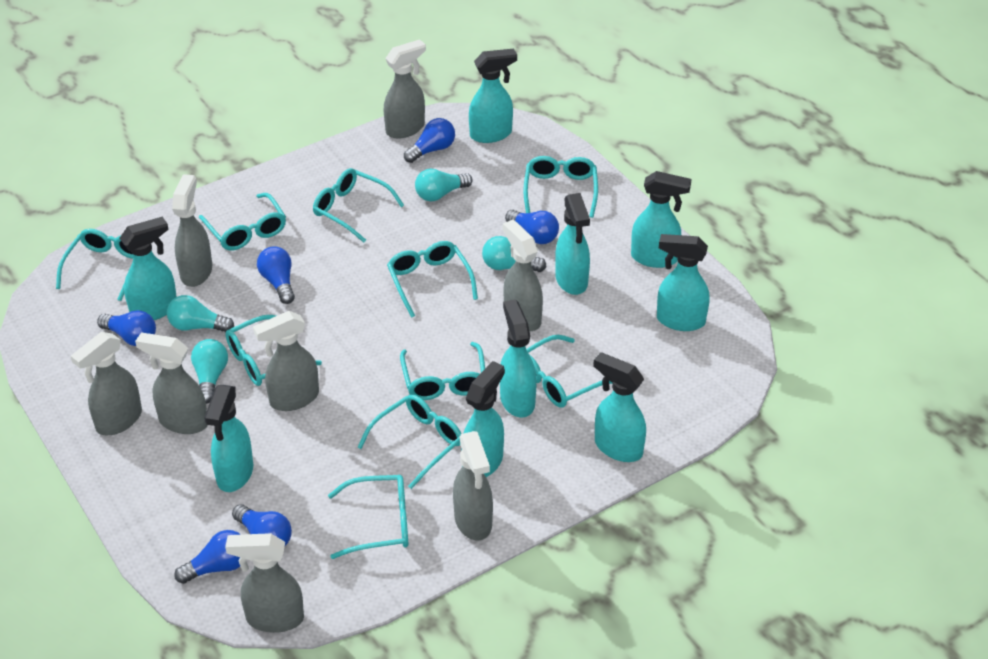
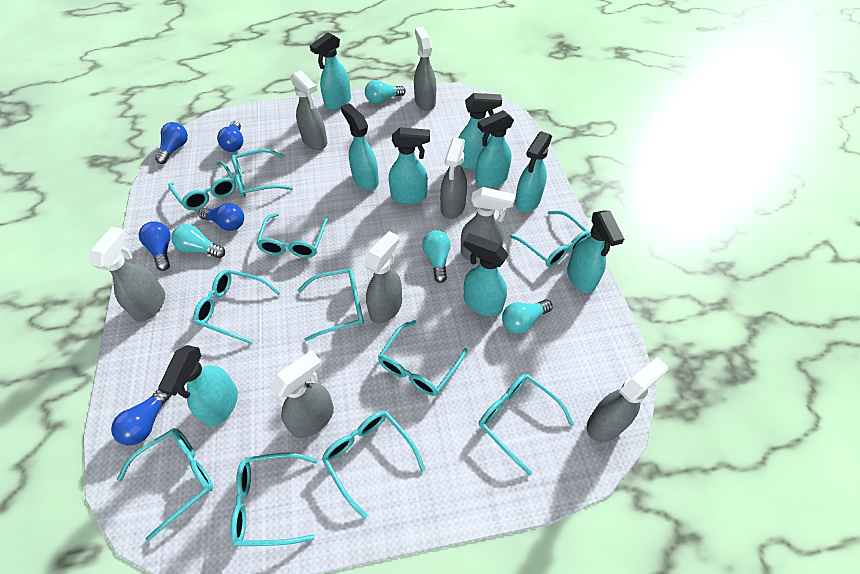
blue light bulb: 6 -> 5
turquoise glasses: 10 -> 11

